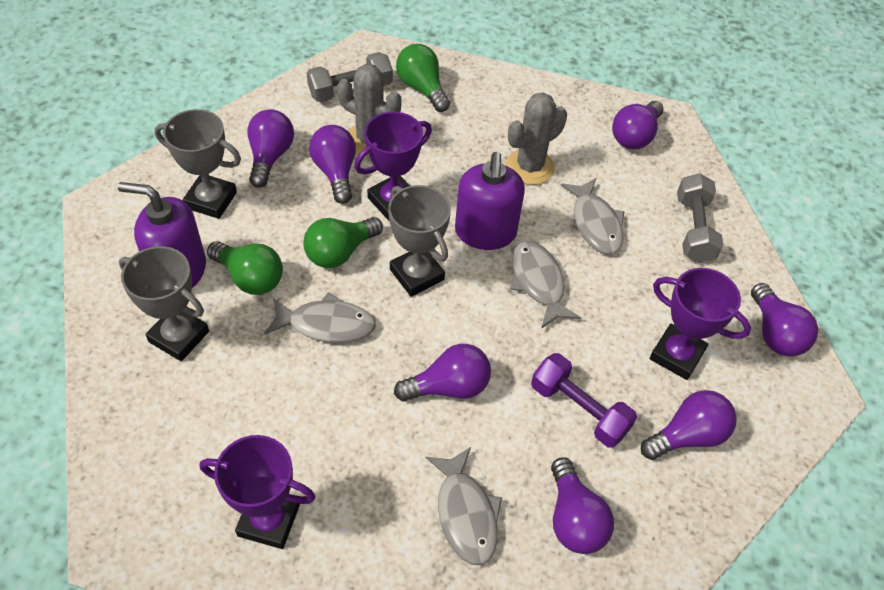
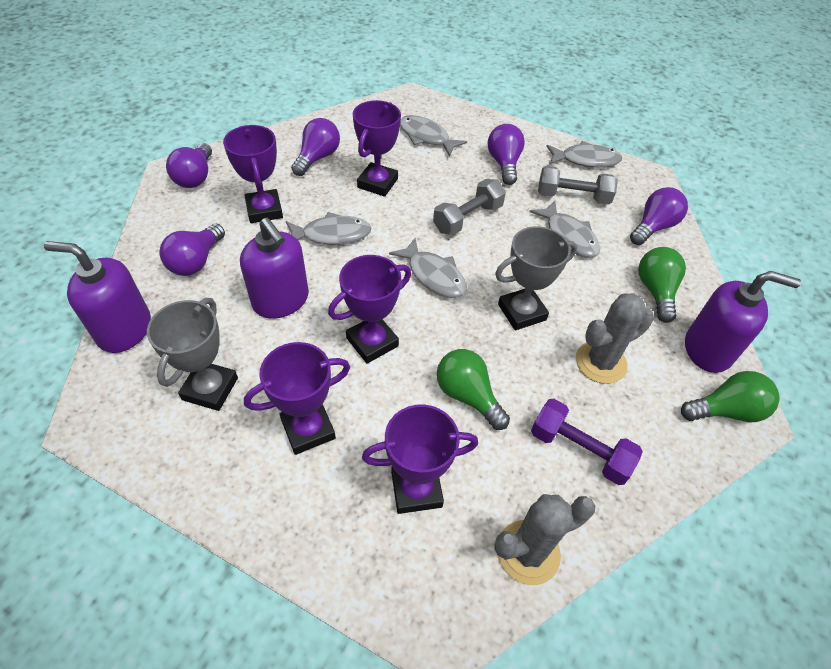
grey fish: 4 -> 5
grey trophy: 3 -> 2
purple light bulb: 7 -> 5
purple soap dispenser: 2 -> 3
purple trophy: 3 -> 5

